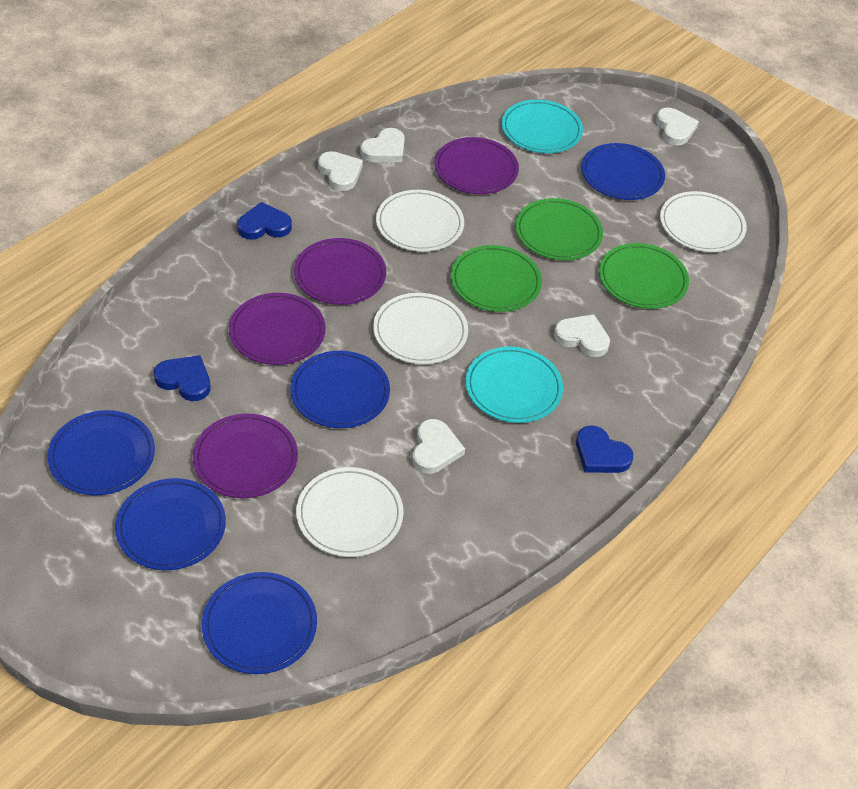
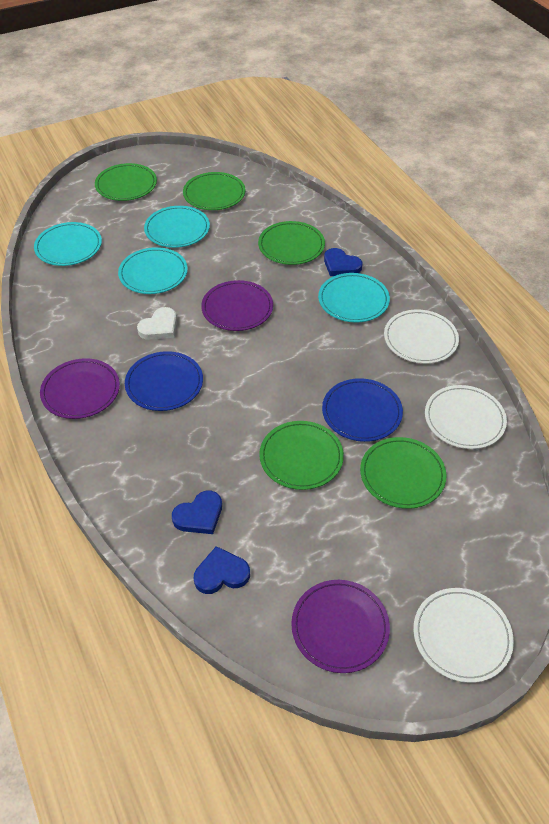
blue plate: 5 -> 2
green plate: 3 -> 5
purple plate: 4 -> 3
turquoise plate: 2 -> 4
white heart: 5 -> 1
white plate: 4 -> 3

